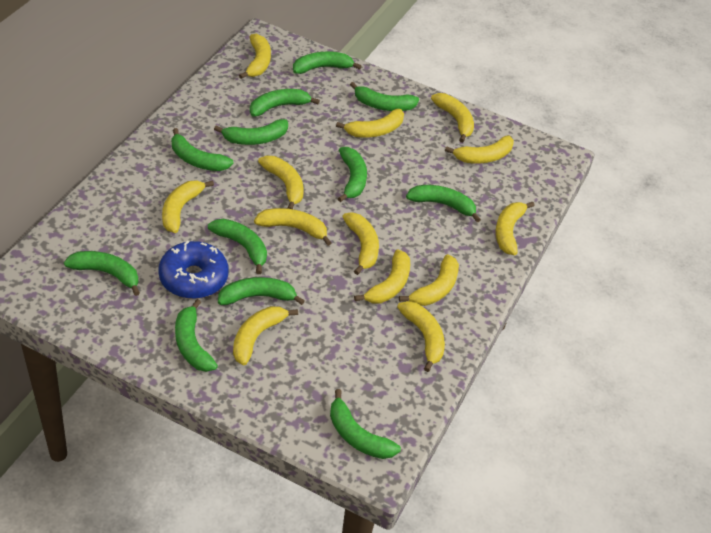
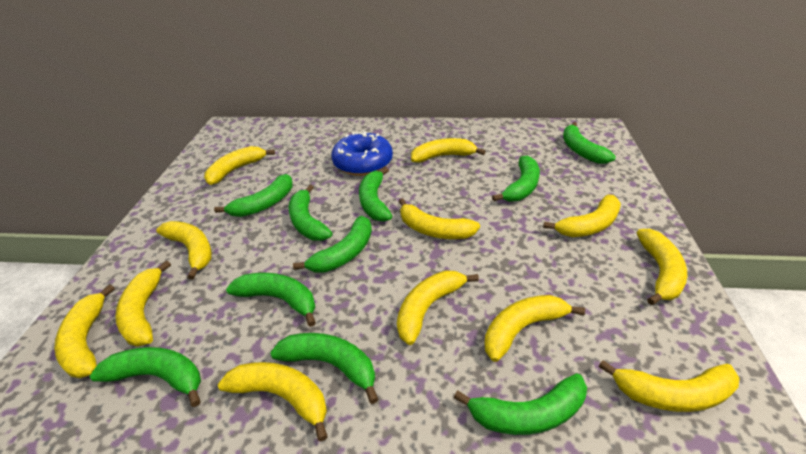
green banana: 12 -> 10
yellow banana: 13 -> 12

